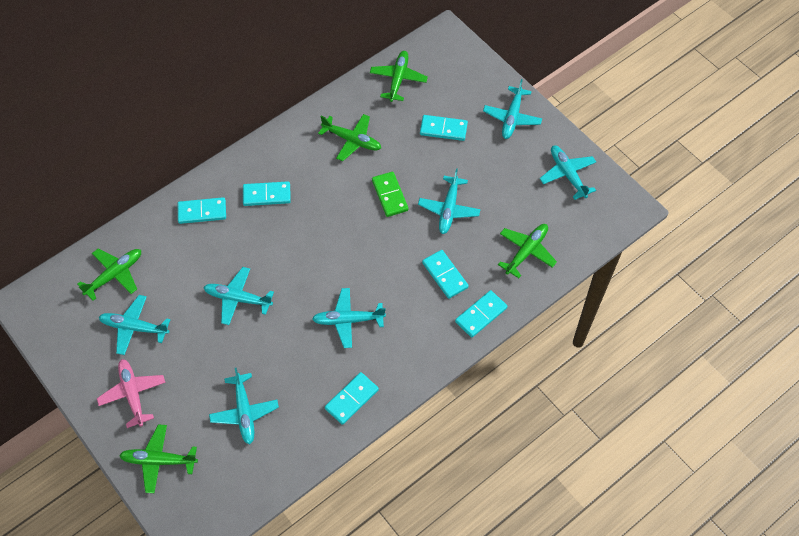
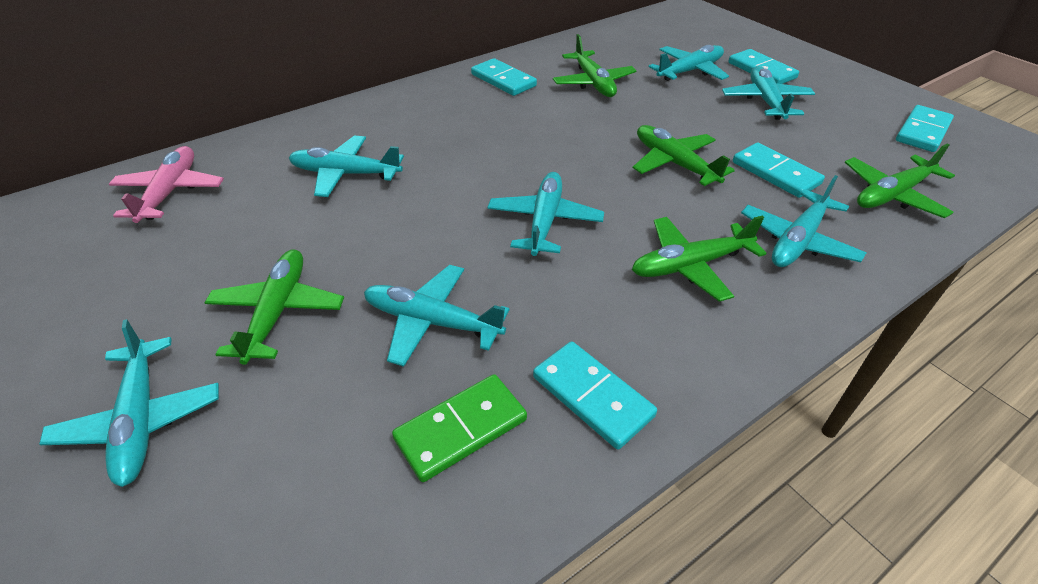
turquoise domino: 6 -> 5

